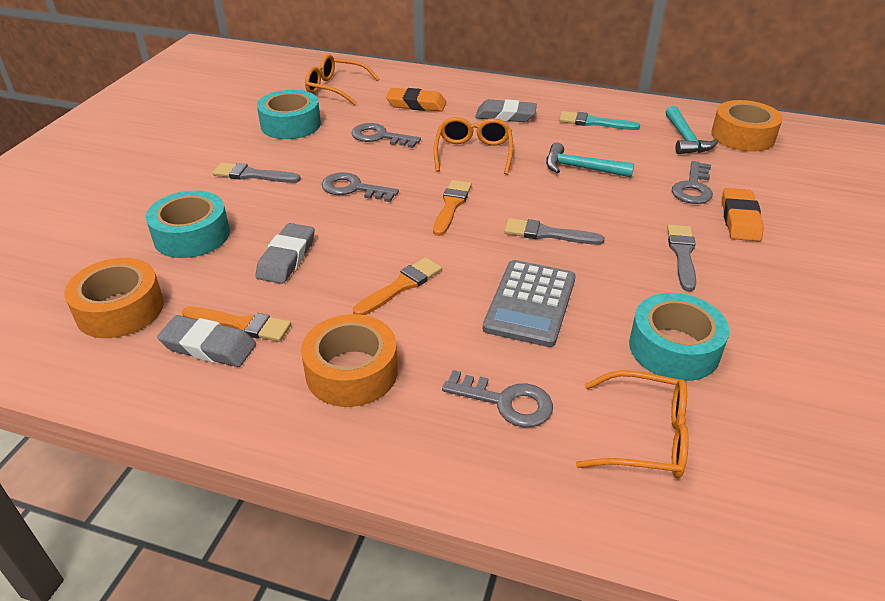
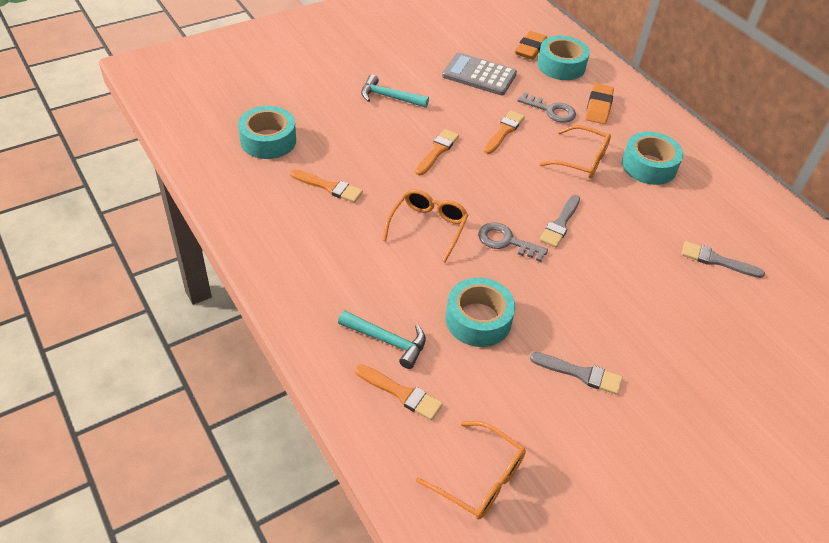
grey eraser: 3 -> 0
grey key: 4 -> 2
orange brush: 3 -> 4
orange tape: 3 -> 0
turquoise brush: 1 -> 0
turquoise tape: 3 -> 4

